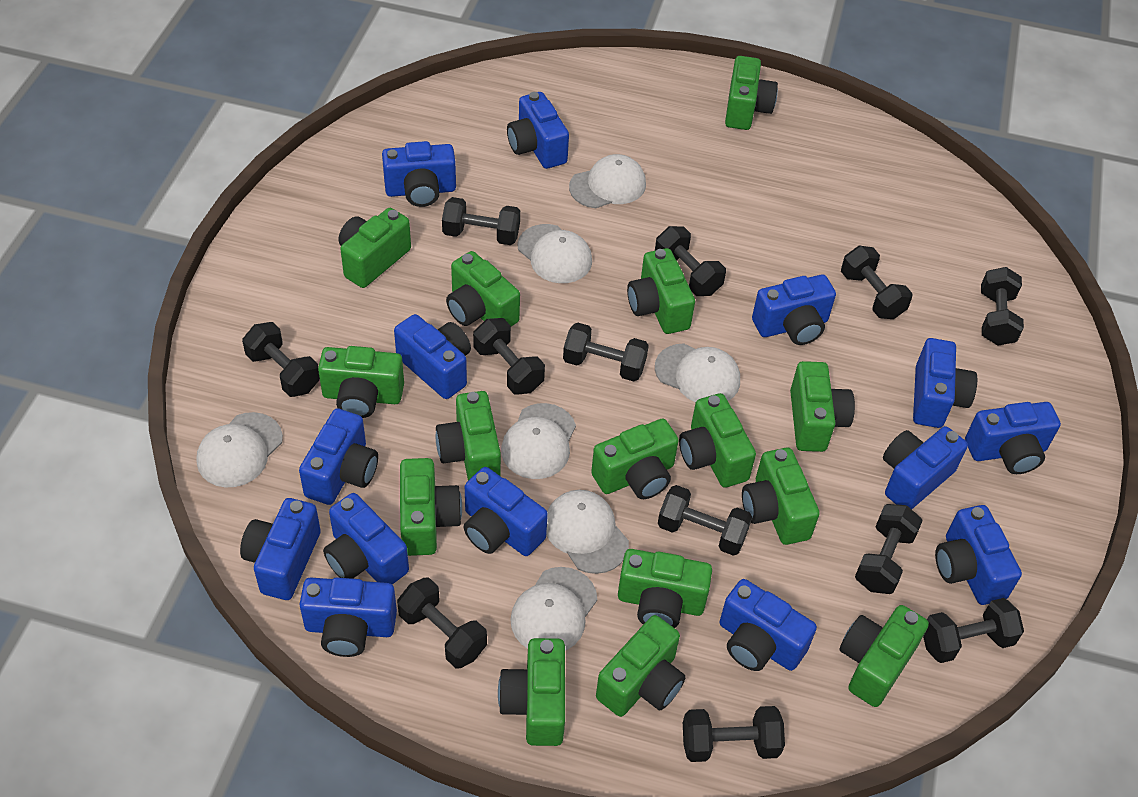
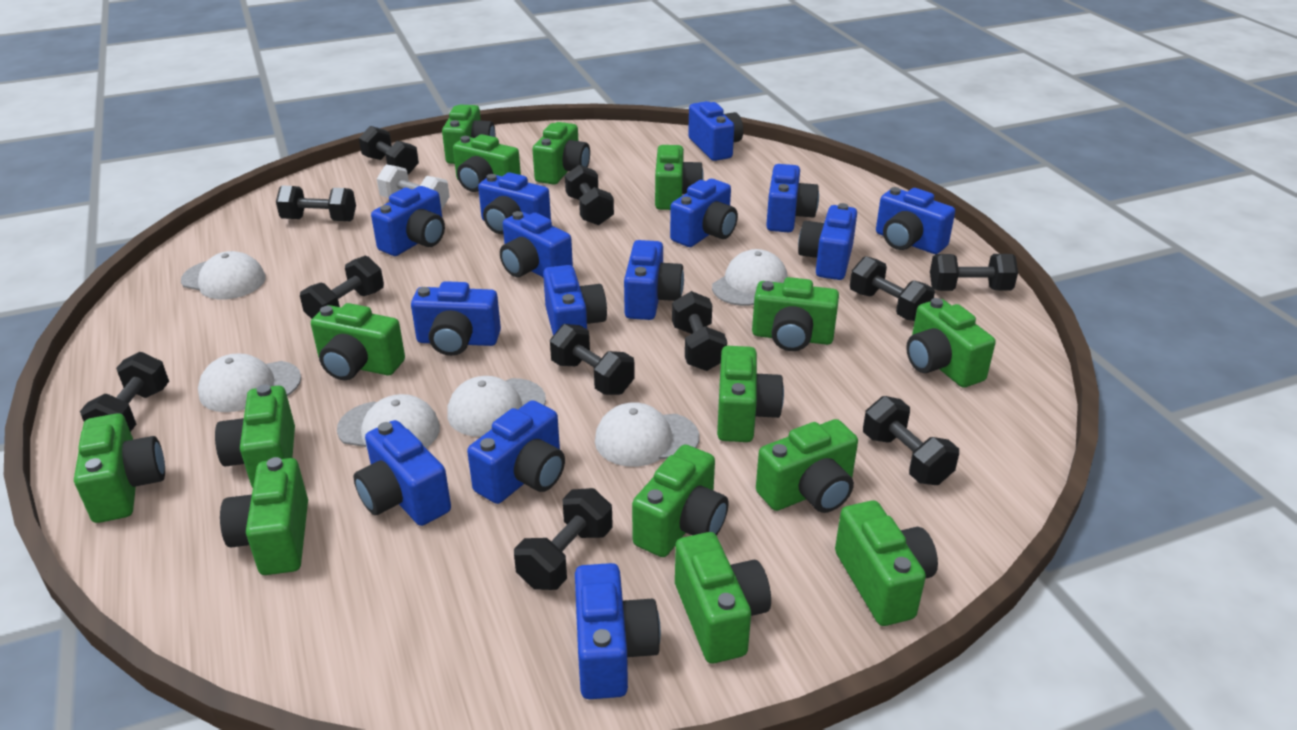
black dumbbell: 12 -> 11
white cap: 7 -> 6
white dumbbell: 0 -> 1

